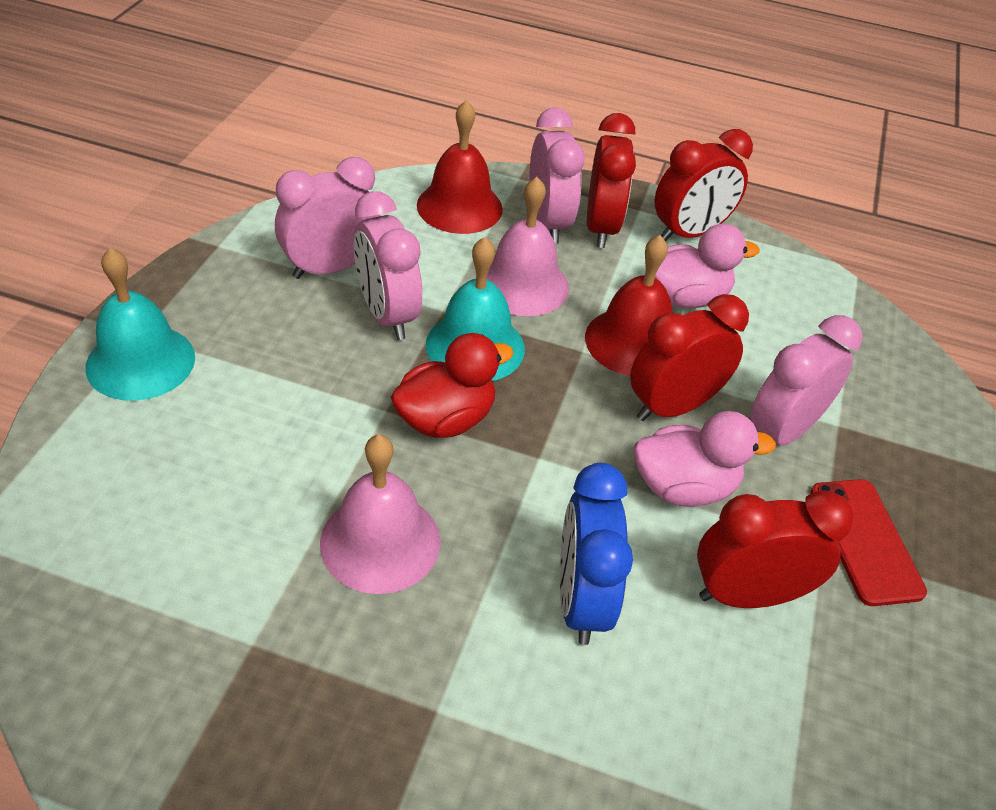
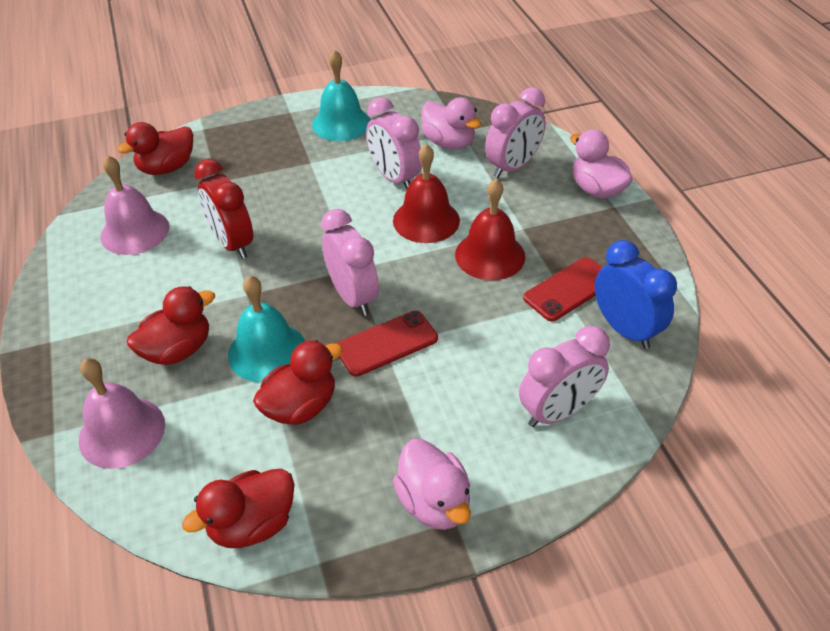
pink duck: 2 -> 3
red clock: 4 -> 1
red duck: 1 -> 4
red phone: 1 -> 2

